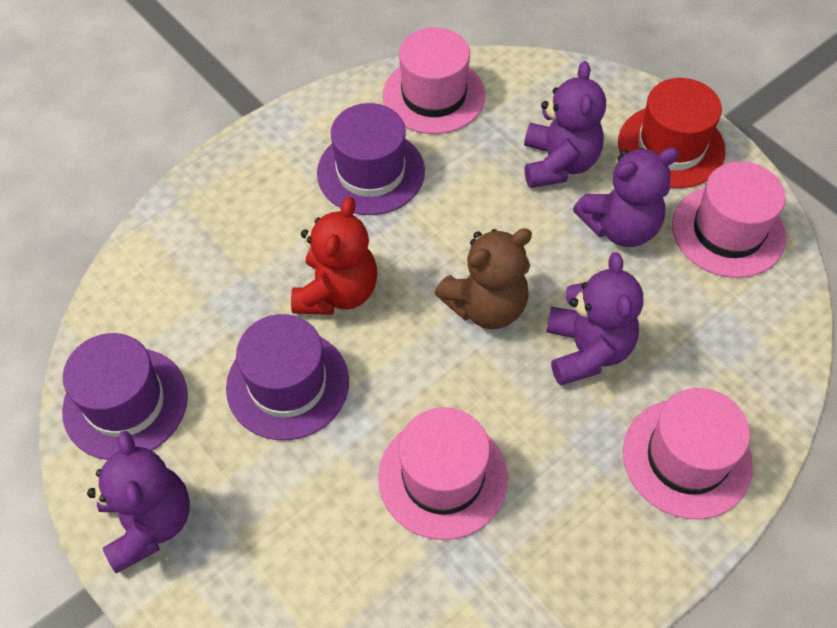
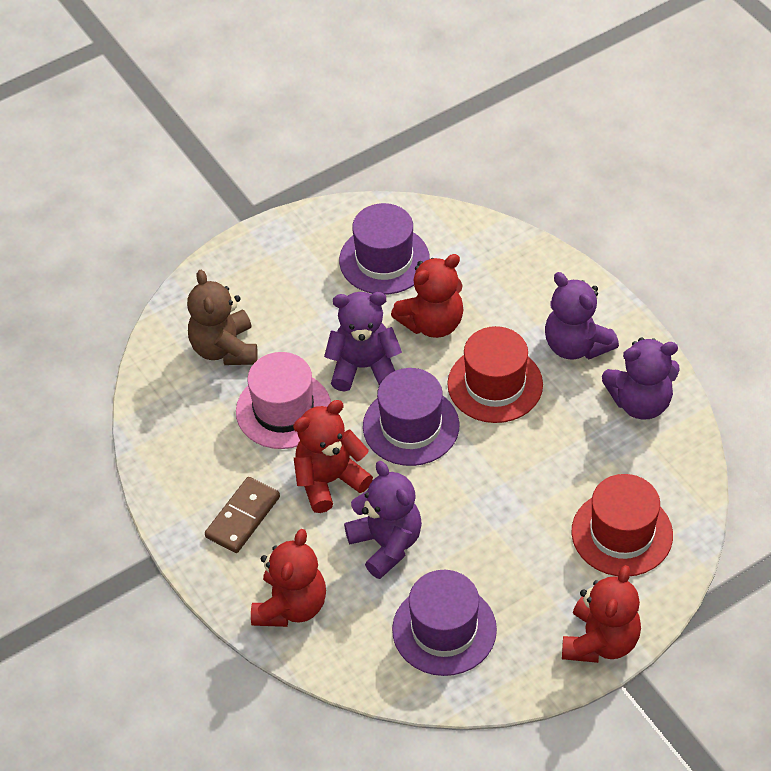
brown domino: 0 -> 1
pink hat: 4 -> 1
red hat: 1 -> 2
red teddy bear: 1 -> 4

